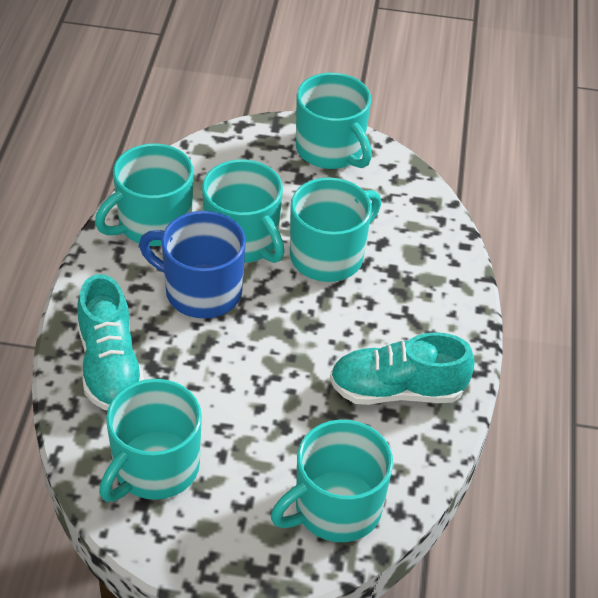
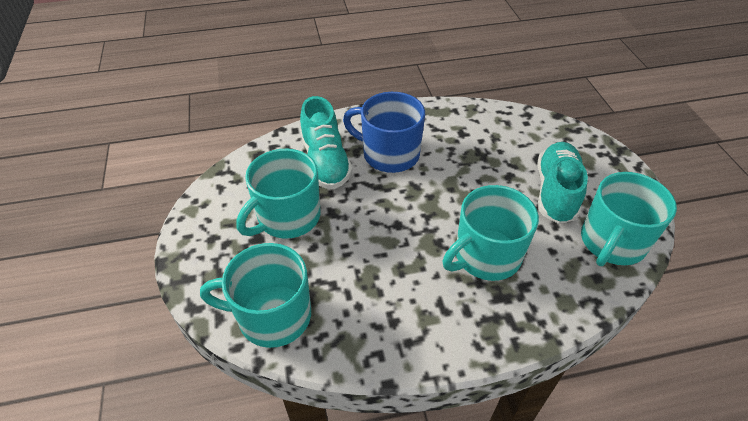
turquoise mug: 6 -> 4

